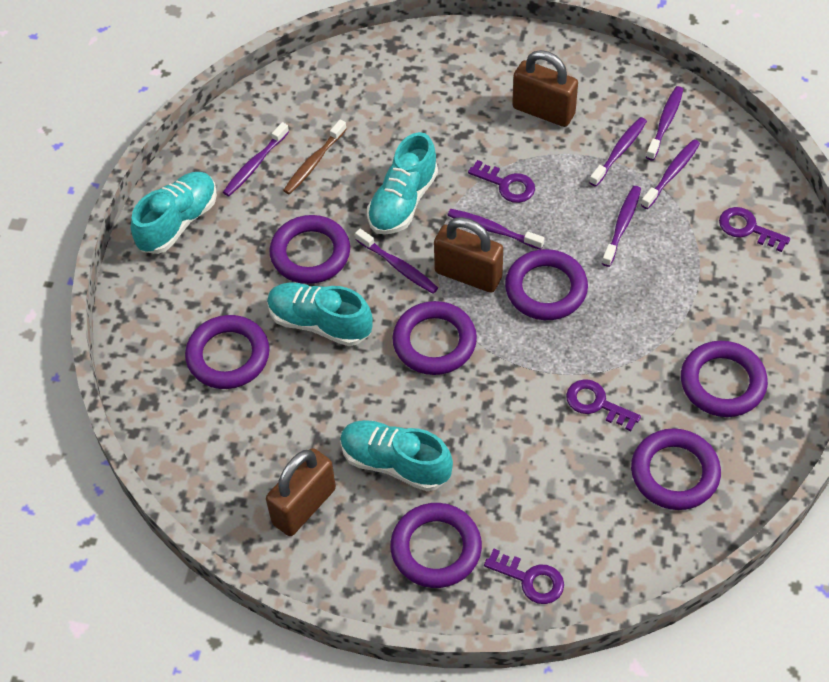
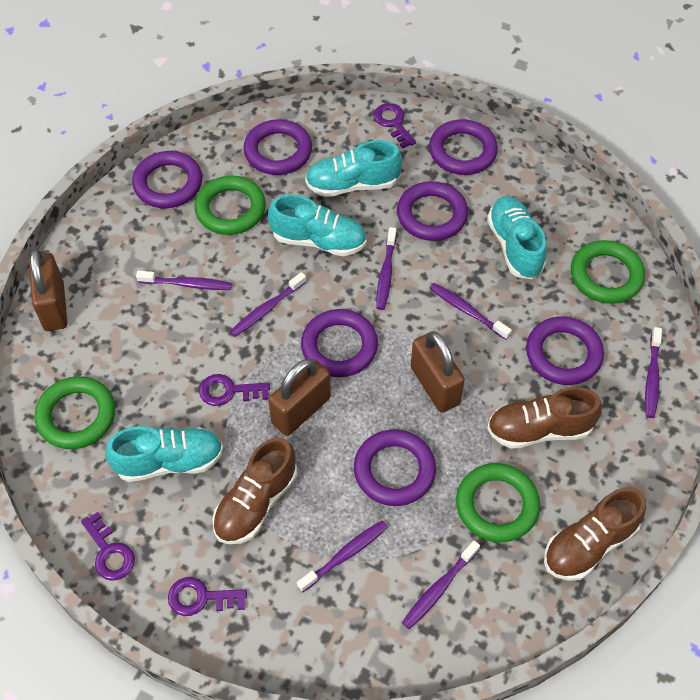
brown shoe: 0 -> 3
brown toothbrush: 1 -> 0
green ring: 0 -> 4

